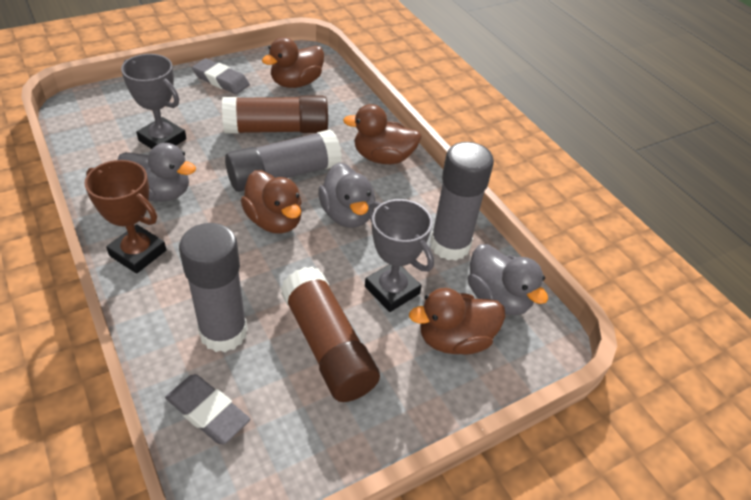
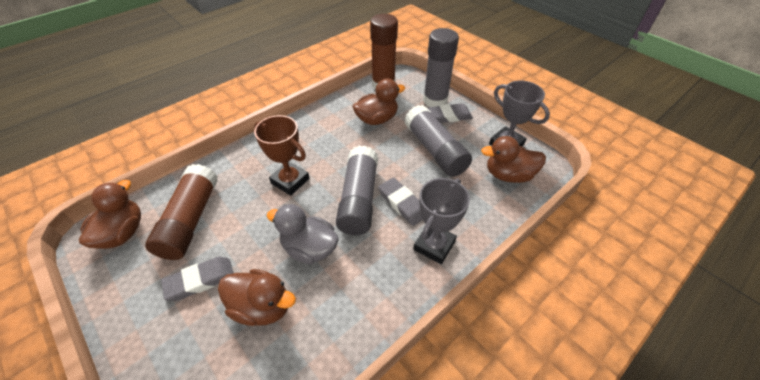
grey duck: 3 -> 1
grey eraser: 2 -> 3

